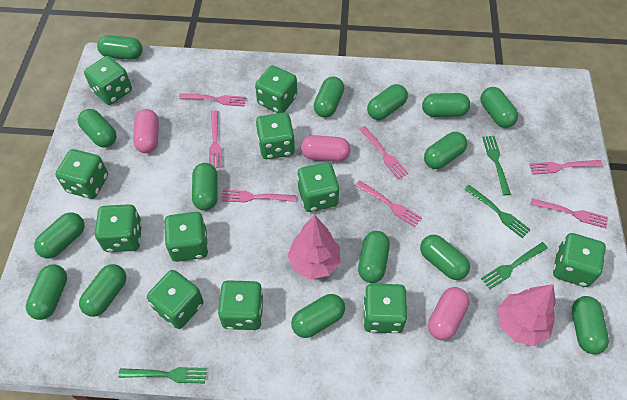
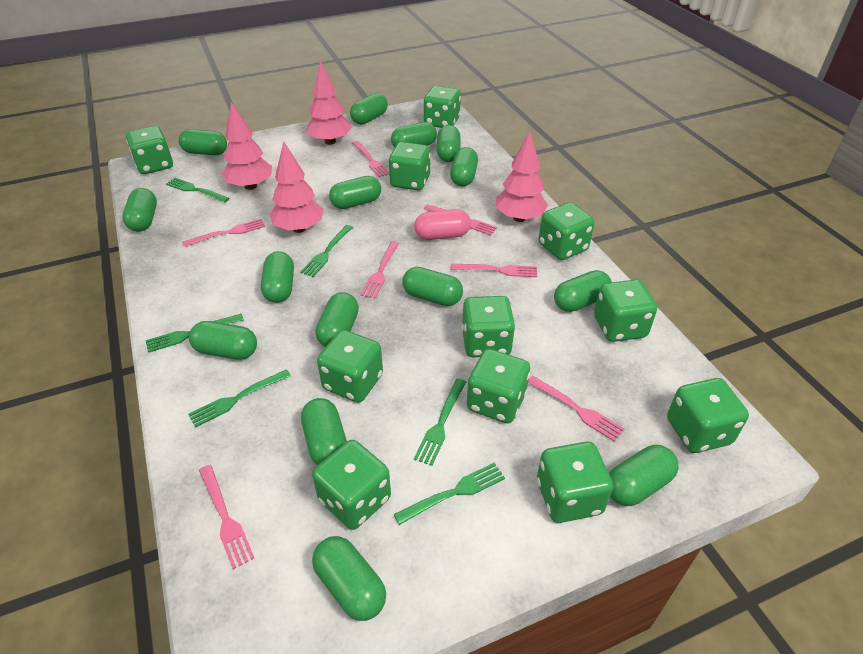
green fork: 4 -> 6
pink capsule: 3 -> 1
pink tree: 2 -> 4

